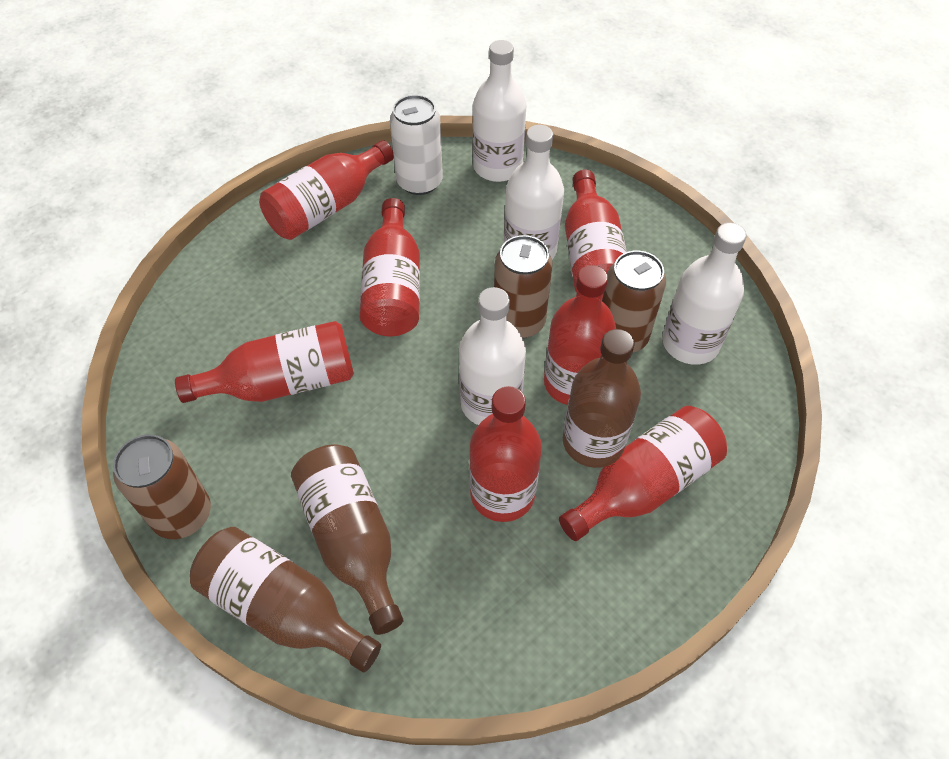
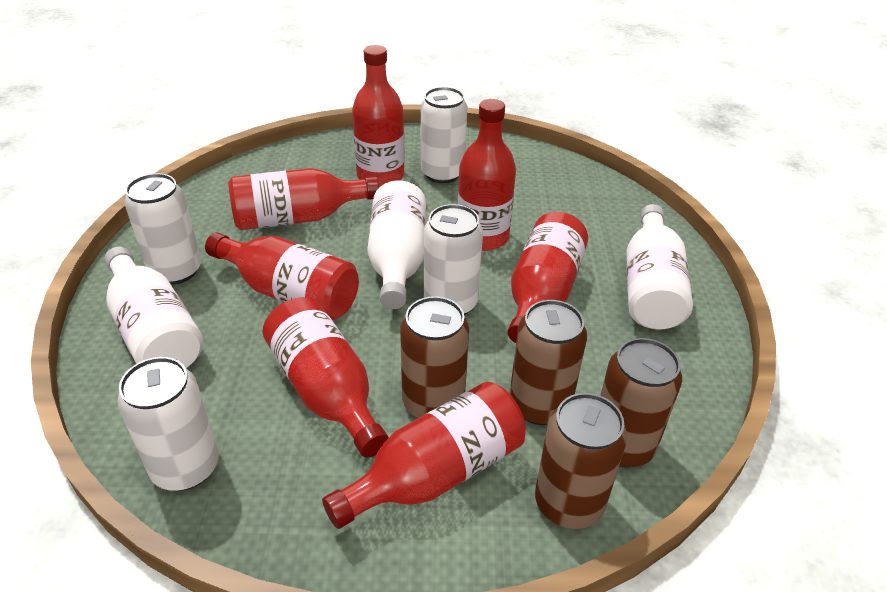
brown bottle: 3 -> 0
brown can: 3 -> 4
white bottle: 4 -> 3
white can: 1 -> 4

